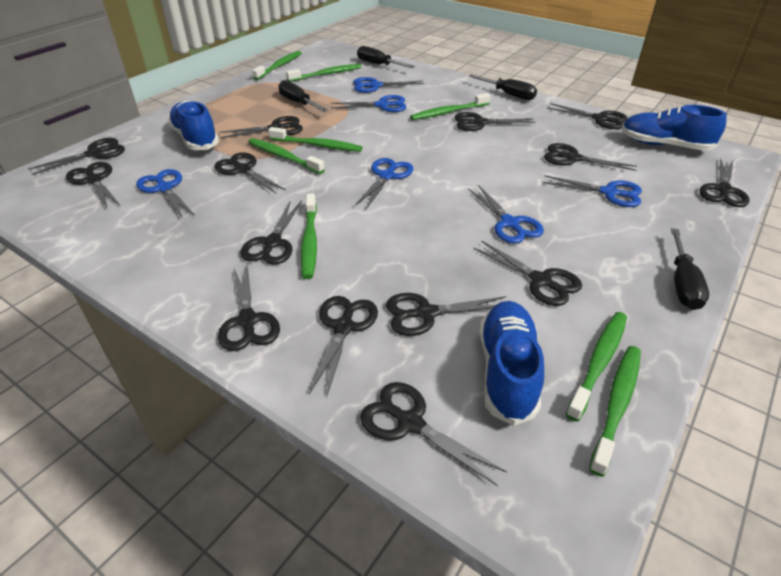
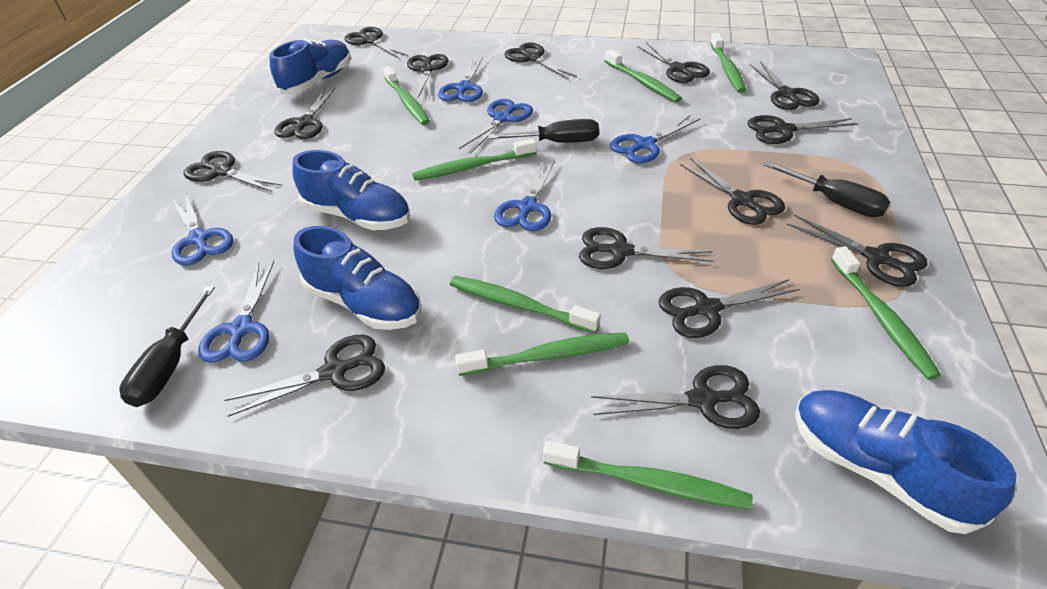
black screwdriver: 4 -> 3
blue shoe: 3 -> 4

